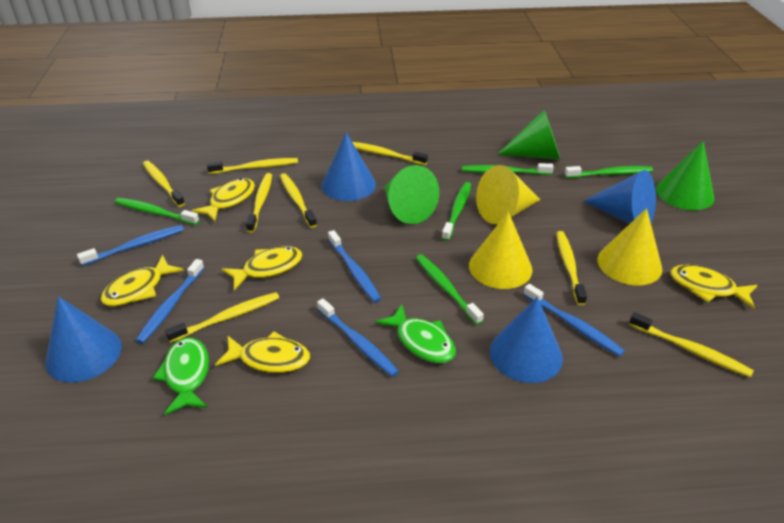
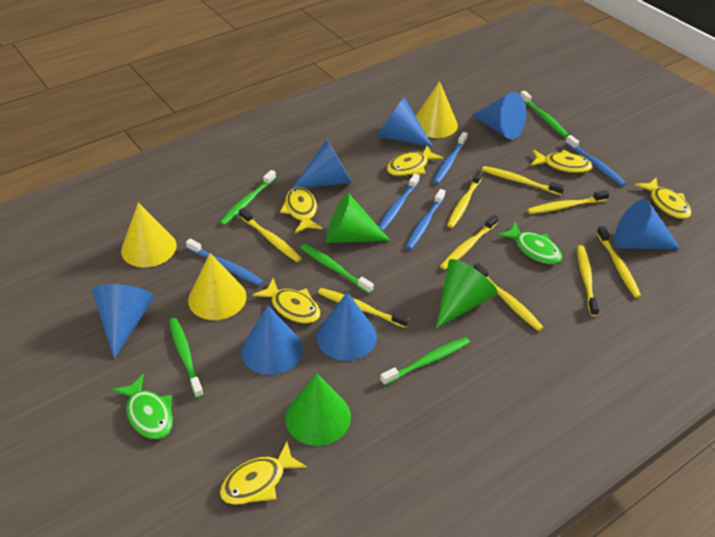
blue cone: 4 -> 7
yellow fish: 5 -> 6
yellow toothbrush: 8 -> 9

